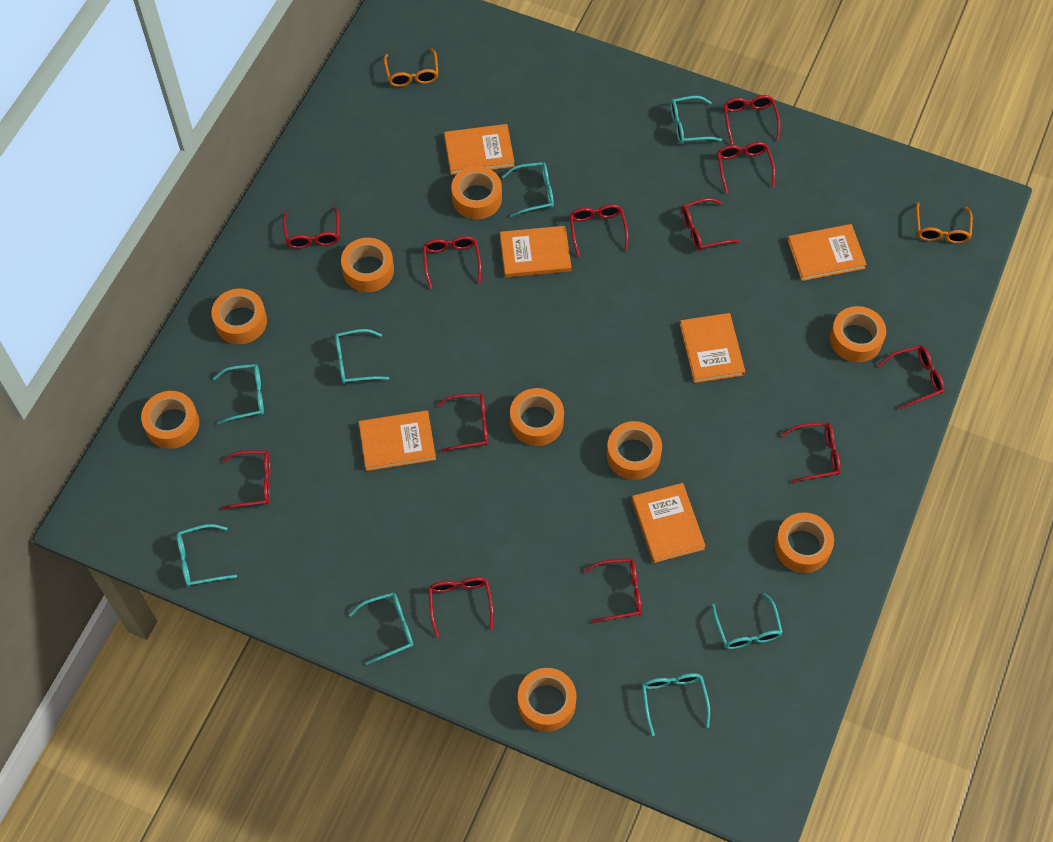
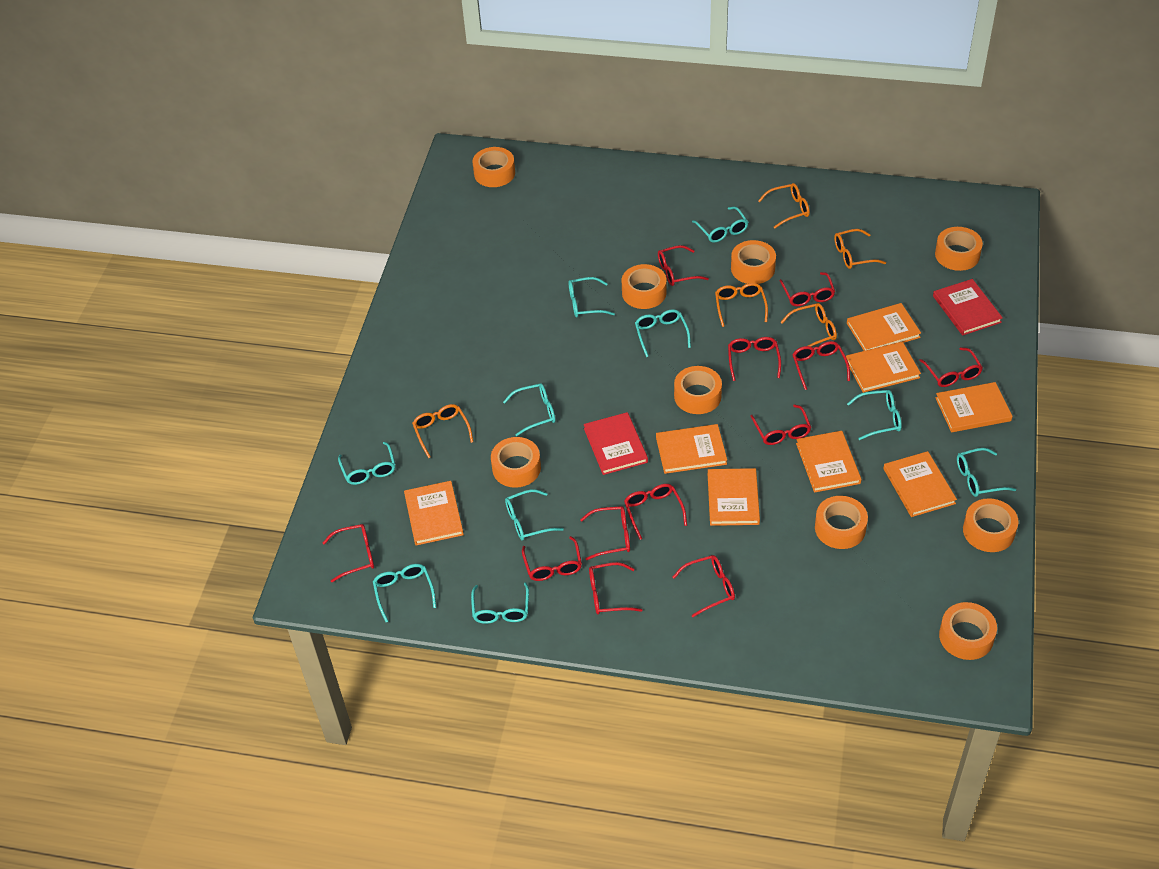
orange book: 6 -> 8
orange glasses: 2 -> 5
red book: 0 -> 2
turquoise glasses: 8 -> 10

